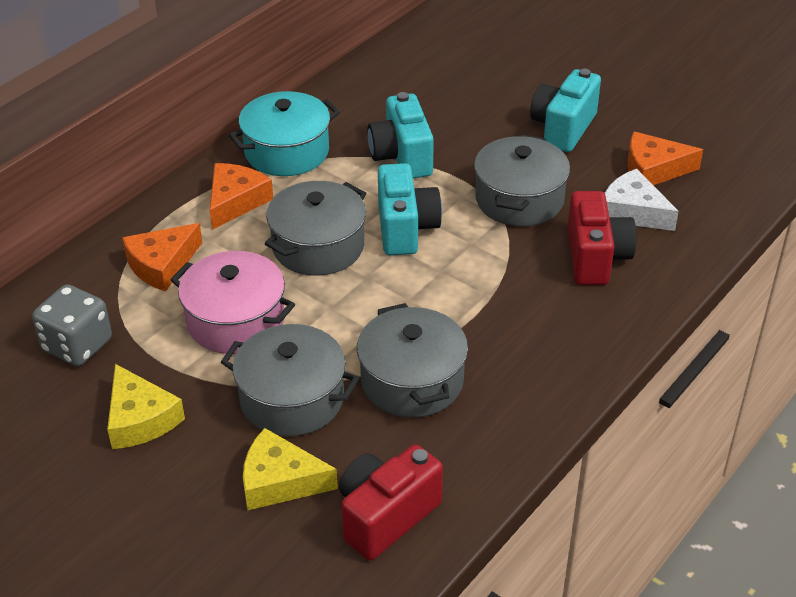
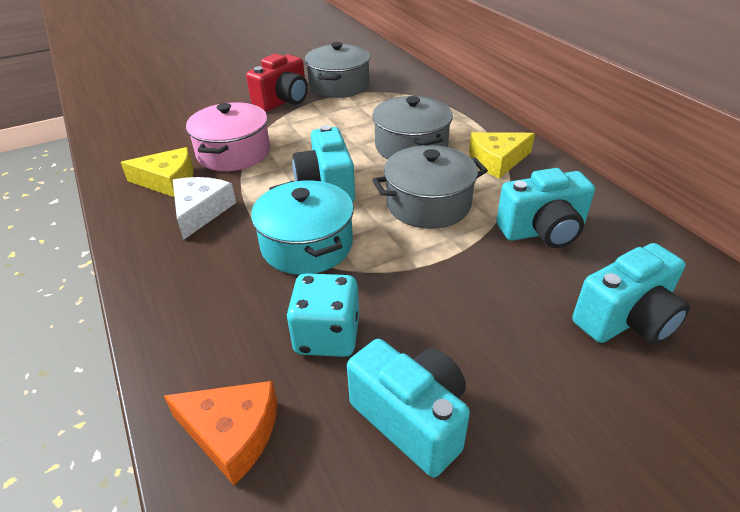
grey dice: 1 -> 0
grey pot: 4 -> 3
orange cheese: 3 -> 1
red camera: 2 -> 1
turquoise camera: 3 -> 4
turquoise dice: 0 -> 1

